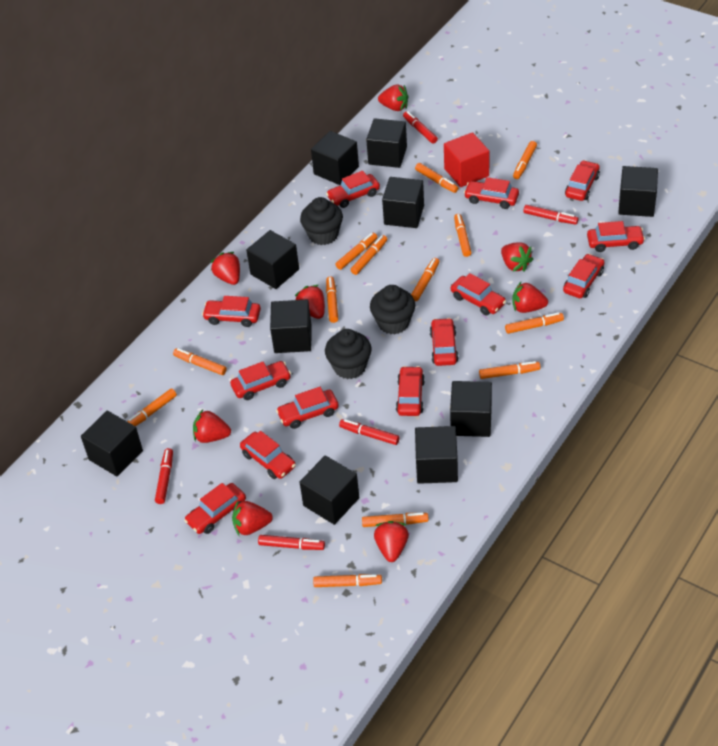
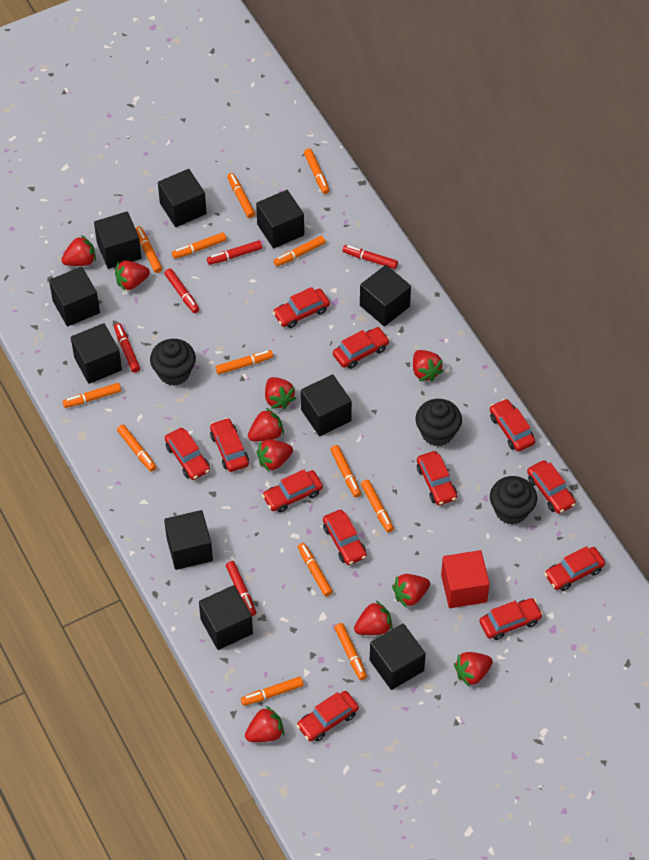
red car: 13 -> 12
red strawberry: 8 -> 10

